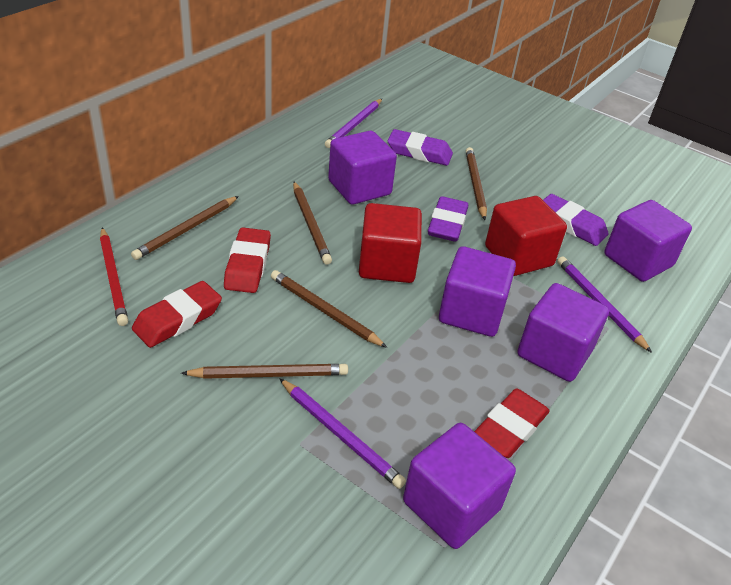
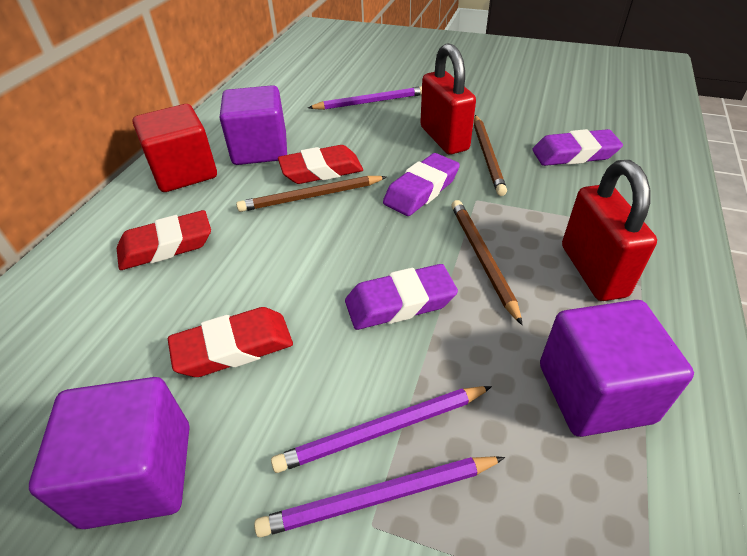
brown pencil: 5 -> 3
purple cube: 5 -> 3
red cube: 2 -> 1
red padlock: 0 -> 2
red pencil: 1 -> 0

